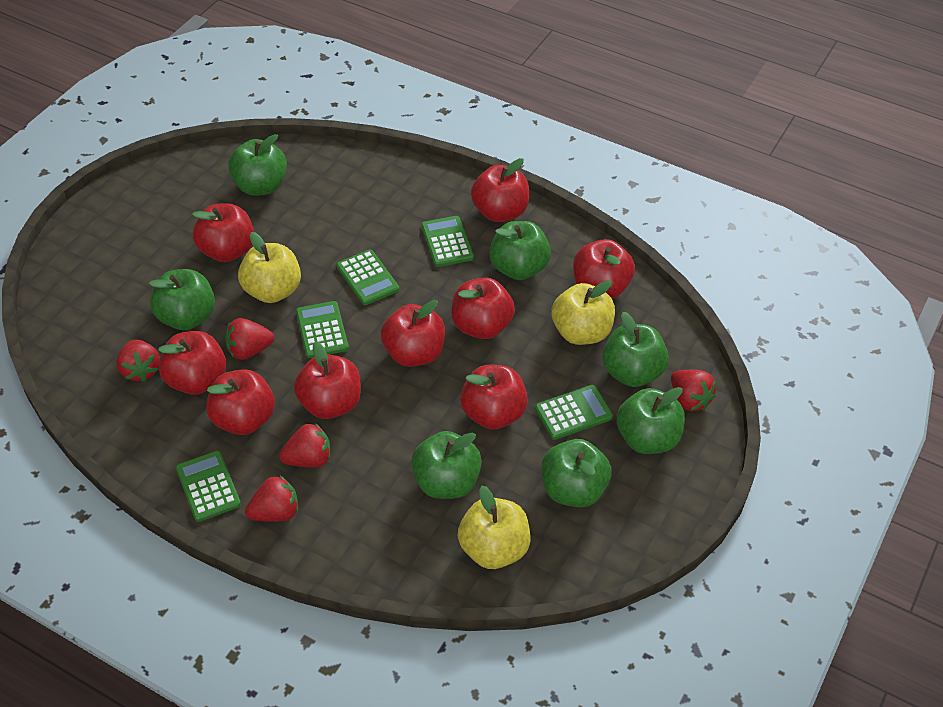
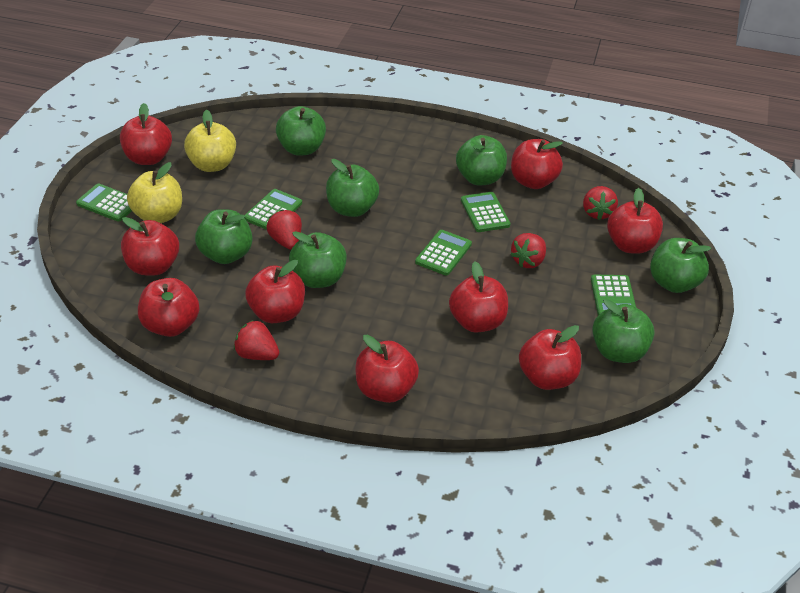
red strawberry: 5 -> 4
yellow apple: 3 -> 2

